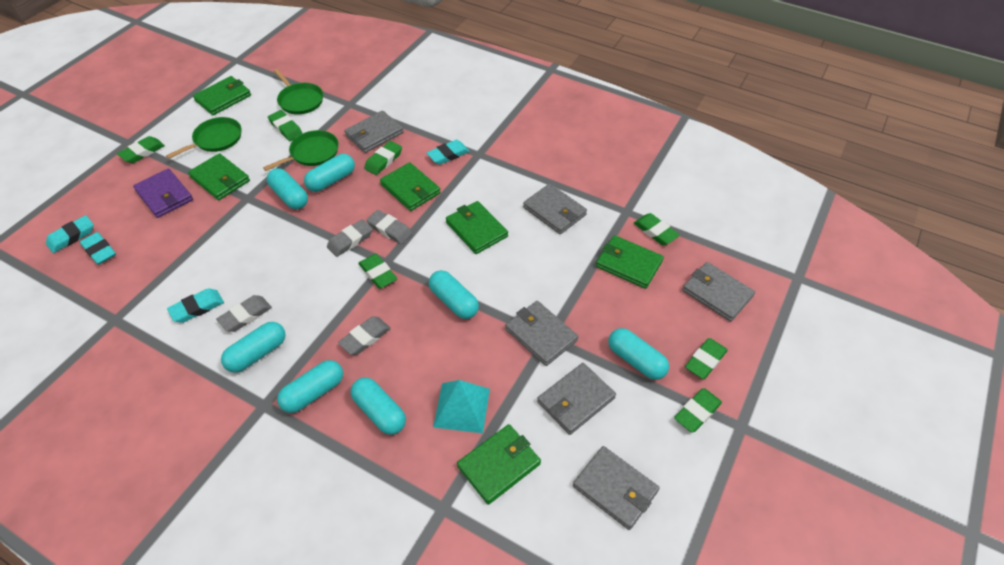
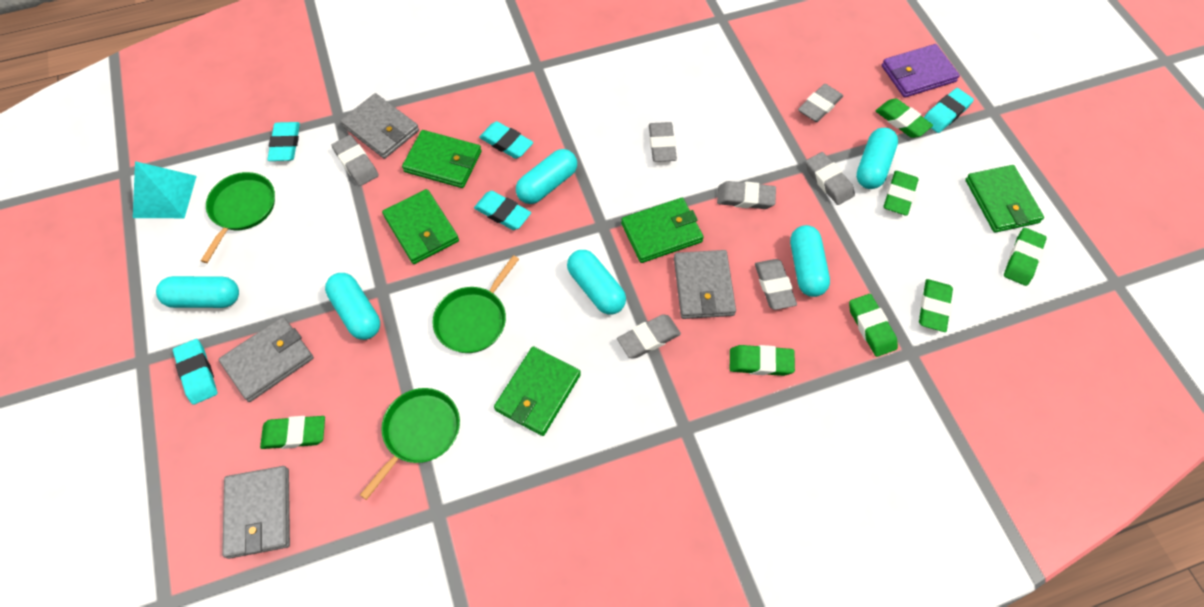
green wallet: 6 -> 5
grey eraser: 4 -> 7
grey wallet: 6 -> 4
turquoise capsule: 7 -> 6
turquoise eraser: 4 -> 5

